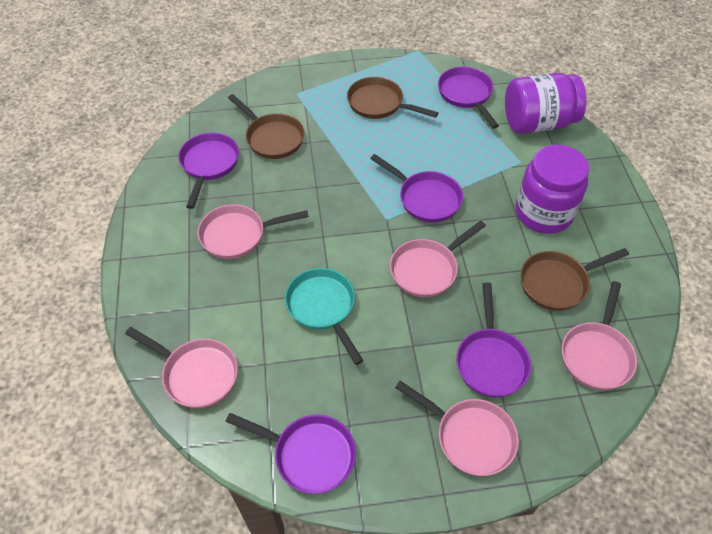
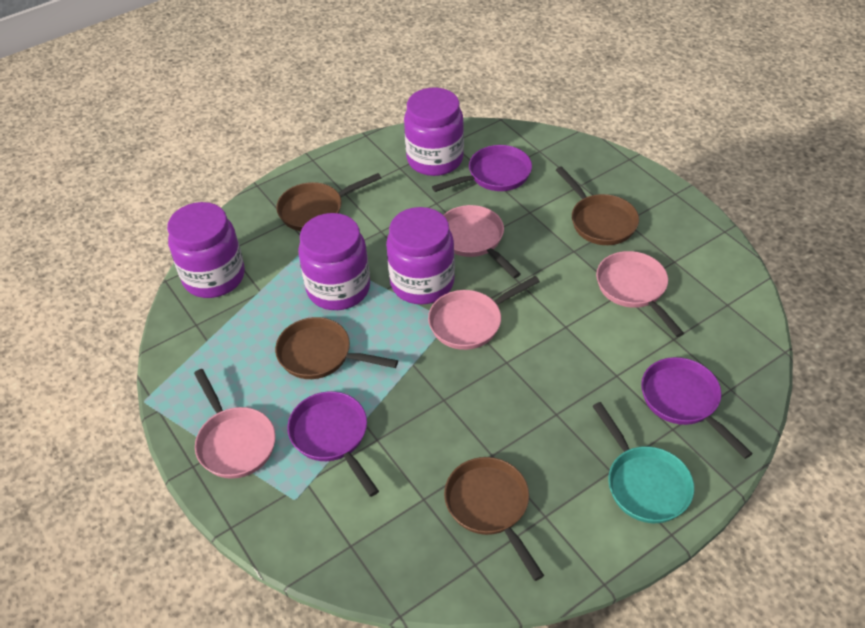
brown pan: 3 -> 4
pink pan: 5 -> 4
purple jar: 2 -> 4
purple pan: 5 -> 3

